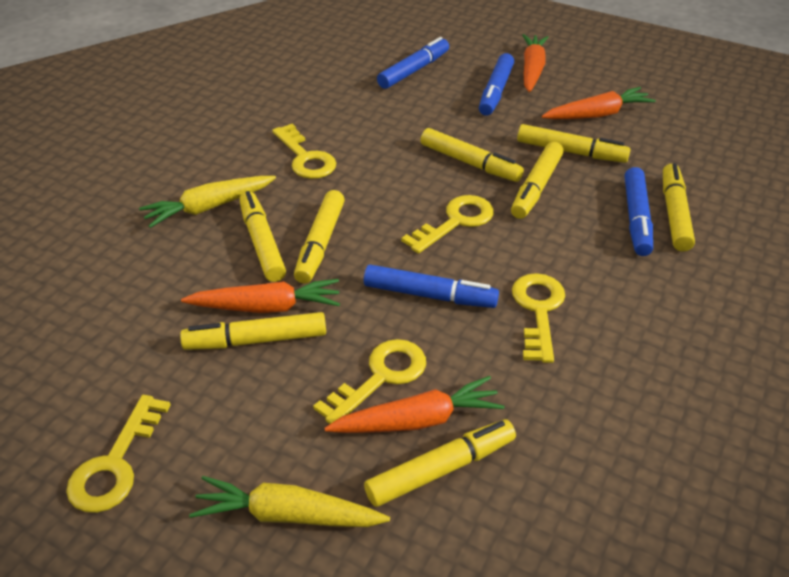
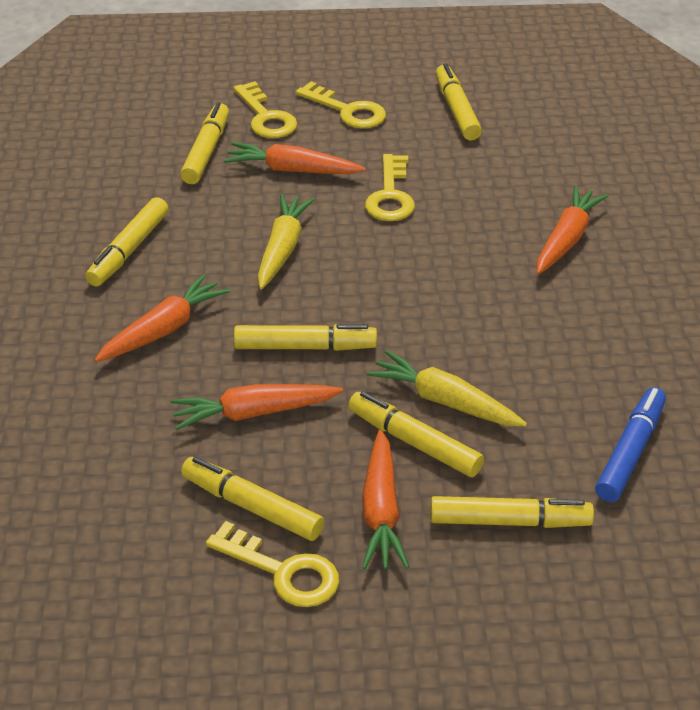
blue marker: 4 -> 1
orange carrot: 4 -> 5
yellow key: 5 -> 4
yellow marker: 8 -> 7

